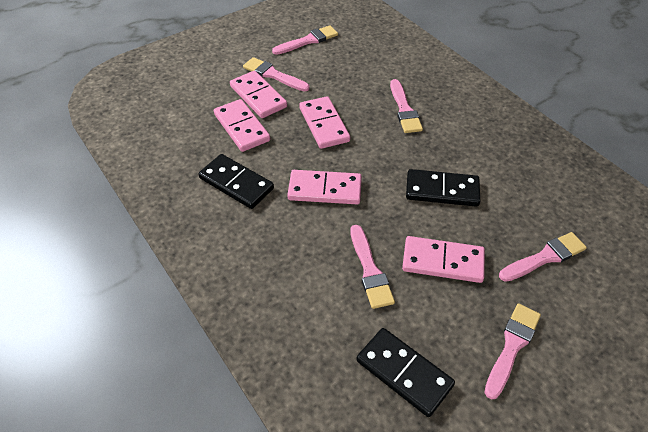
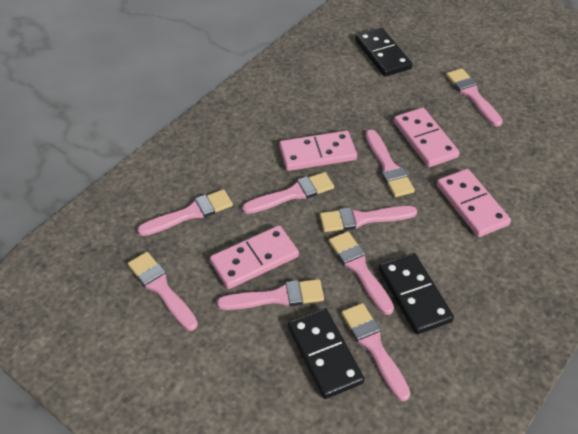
pink brush: 6 -> 9
pink domino: 5 -> 4

